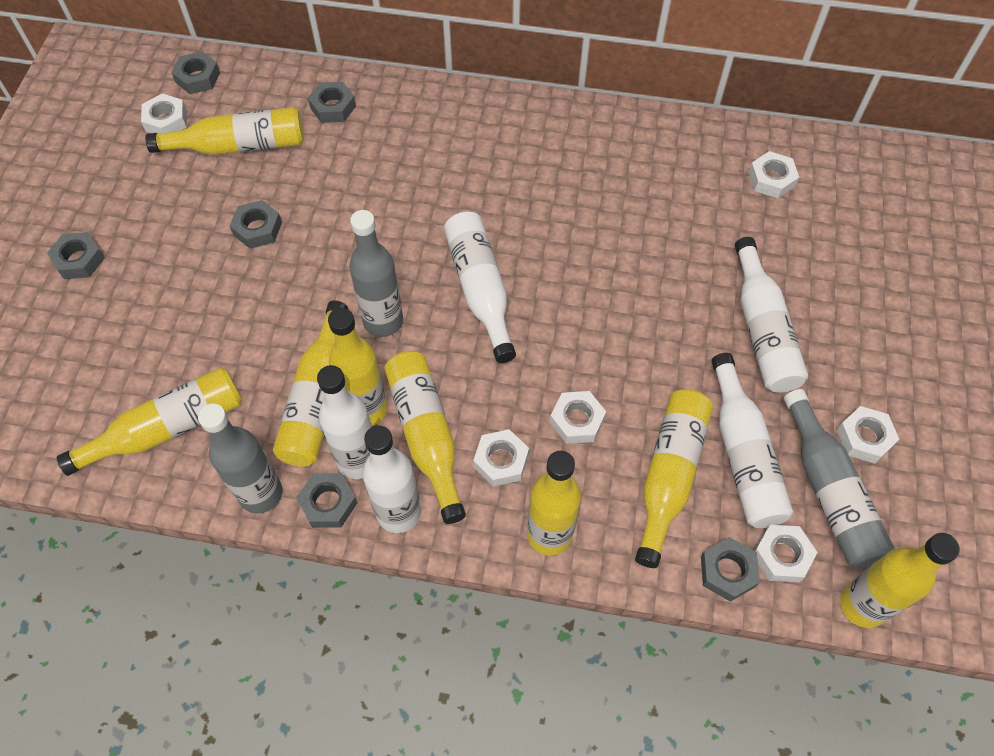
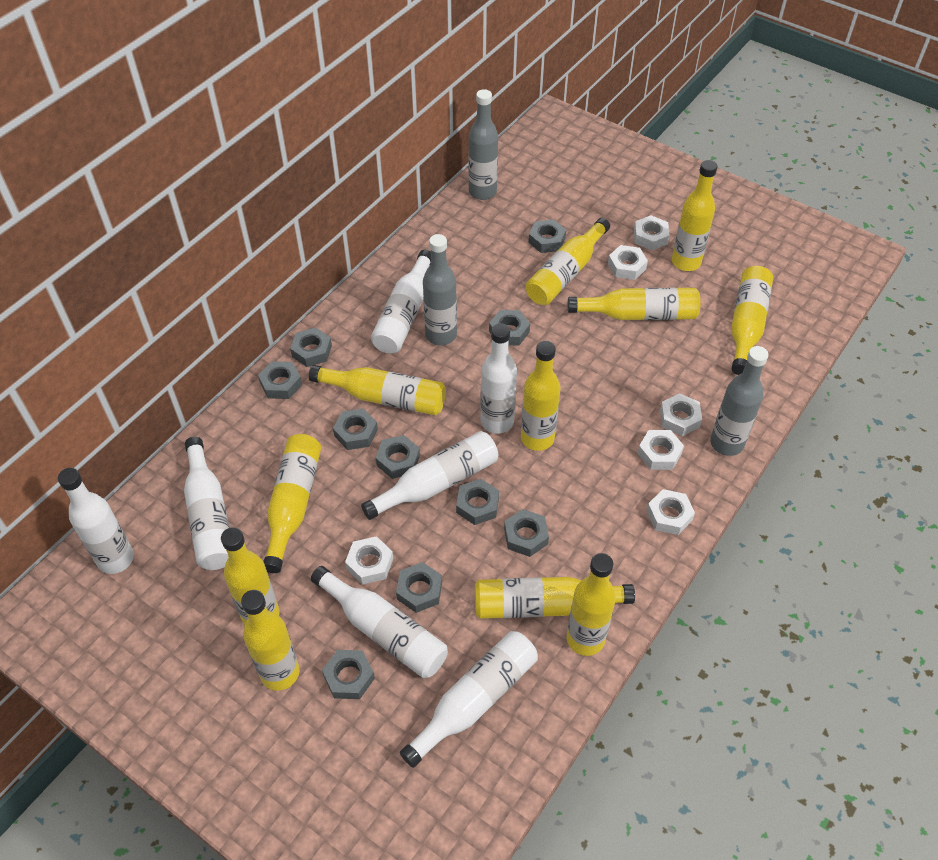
grey nut: 6 -> 10
white bottle: 5 -> 7
yellow bottle: 8 -> 11

